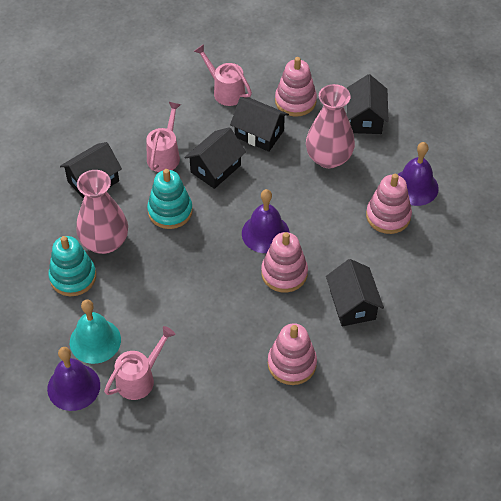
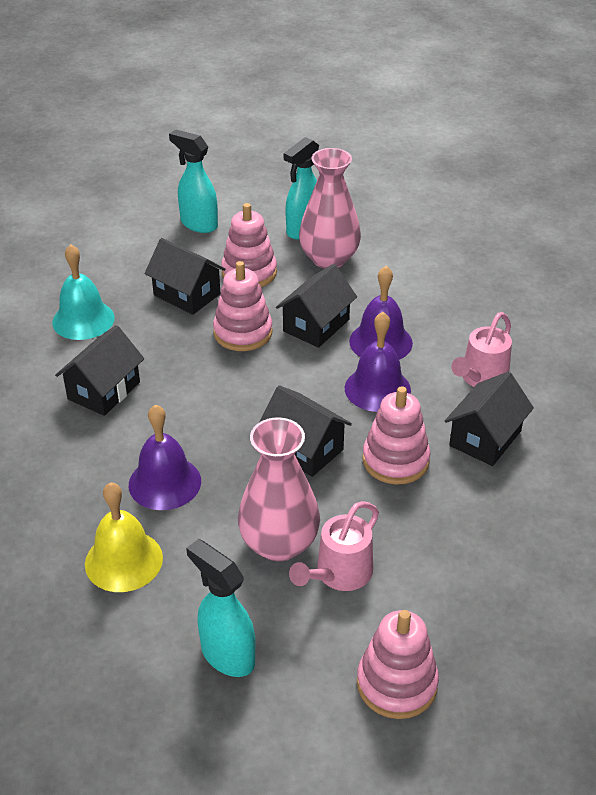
pink watering can: 3 -> 2
turquoise spray bottle: 0 -> 3
turquoise stacking toy: 2 -> 0
yellow bell: 0 -> 1

